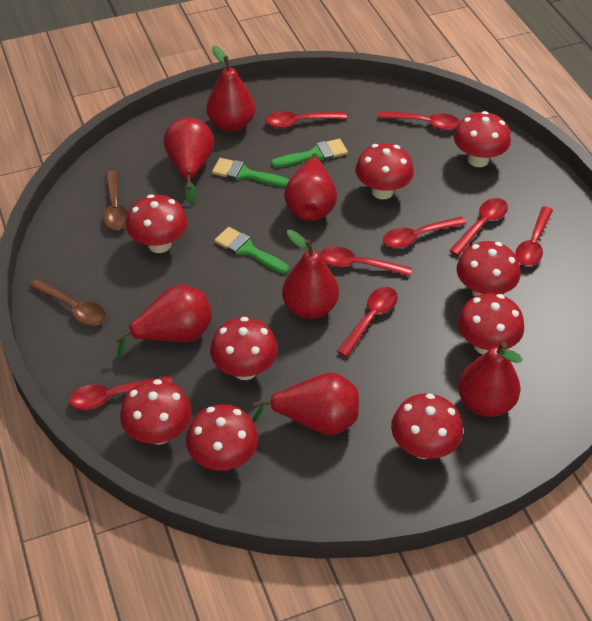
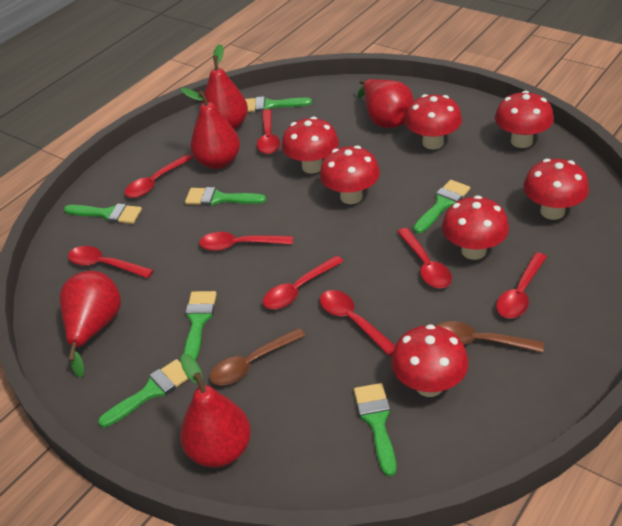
green brush: 3 -> 7
red mushroom: 9 -> 7
red pear: 7 -> 5

